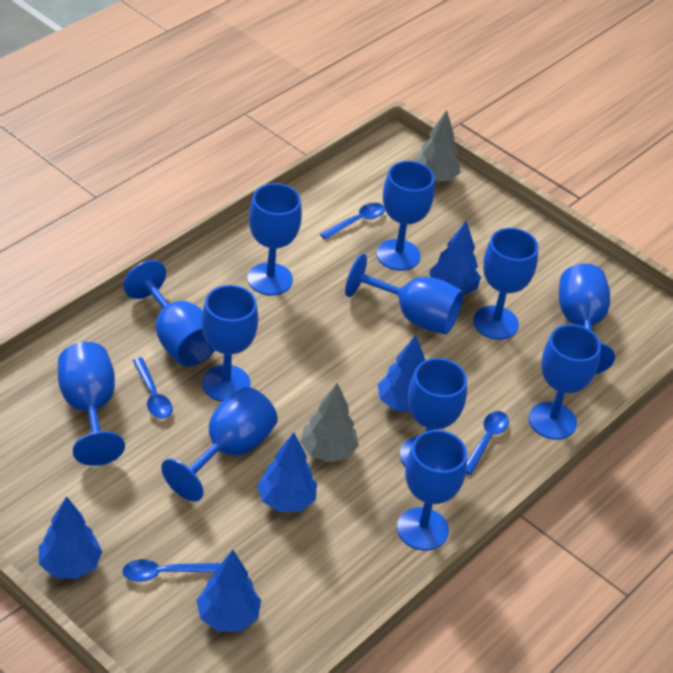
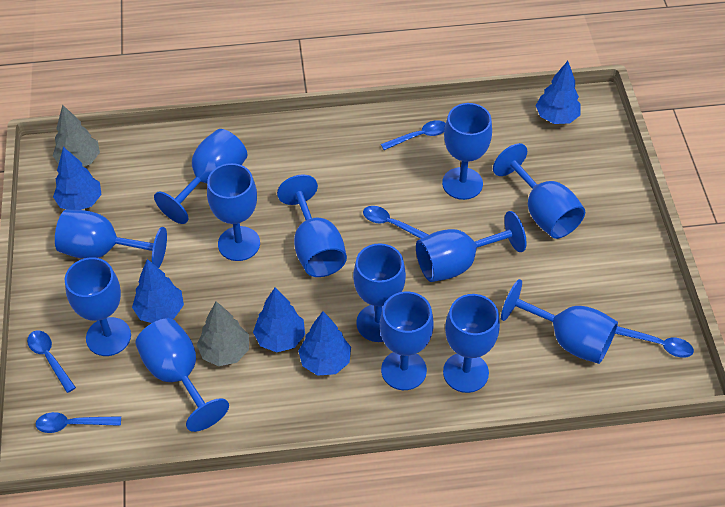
blue goblet: 12 -> 13
blue spoon: 4 -> 5

